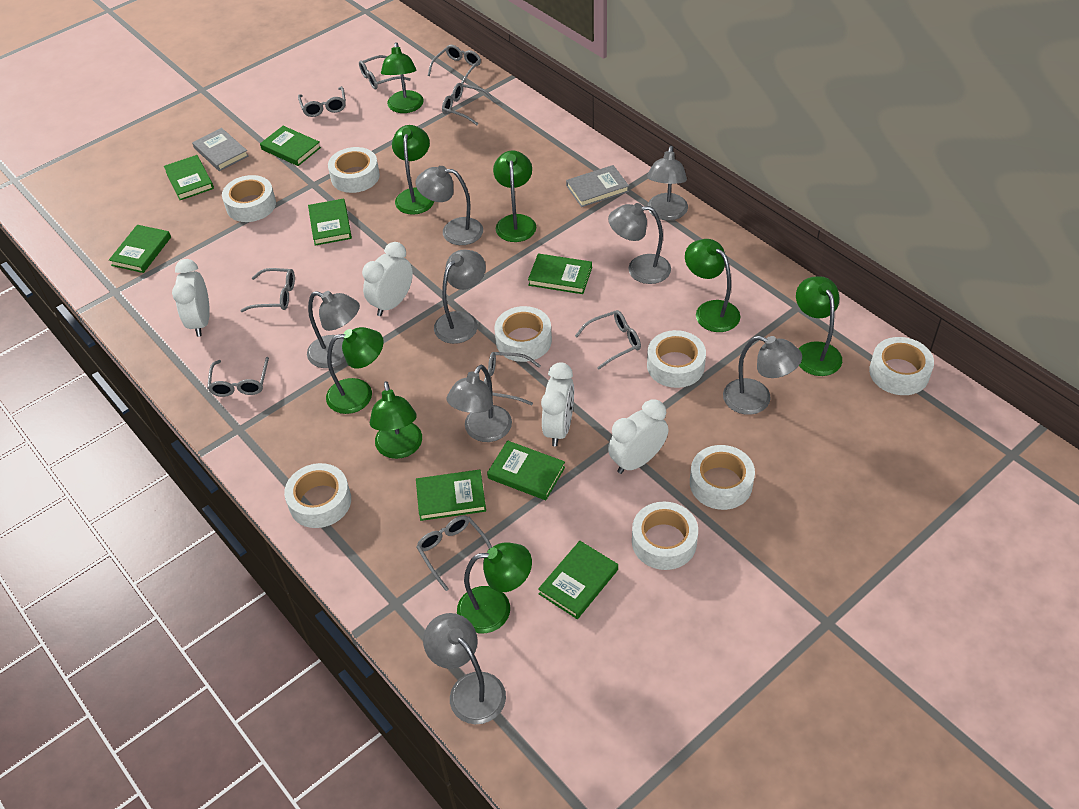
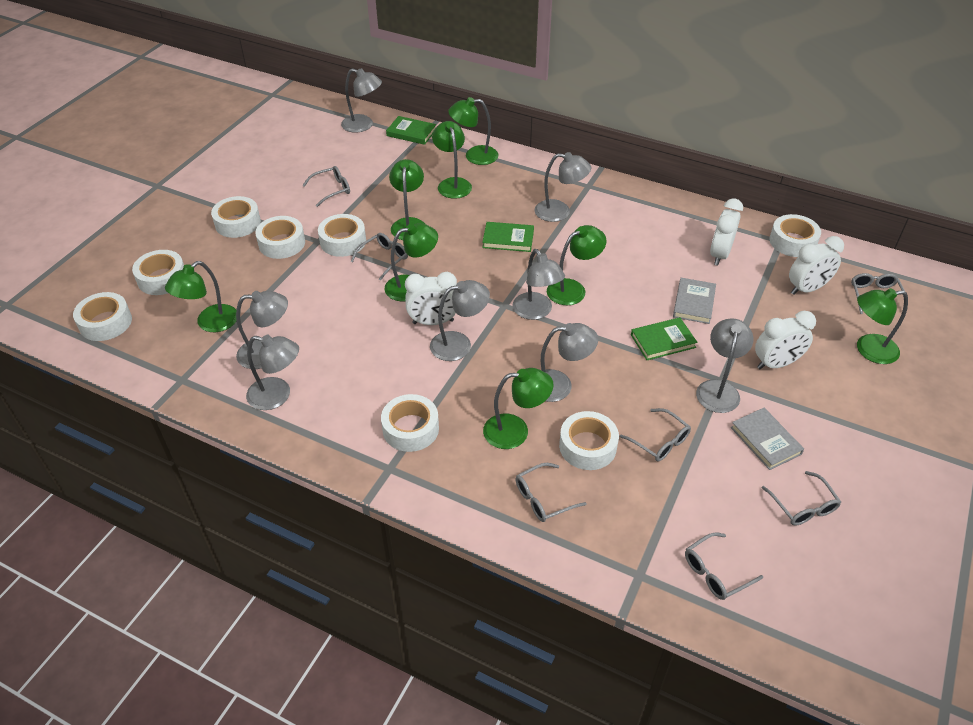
green book: 8 -> 3
grey glasses: 9 -> 7

